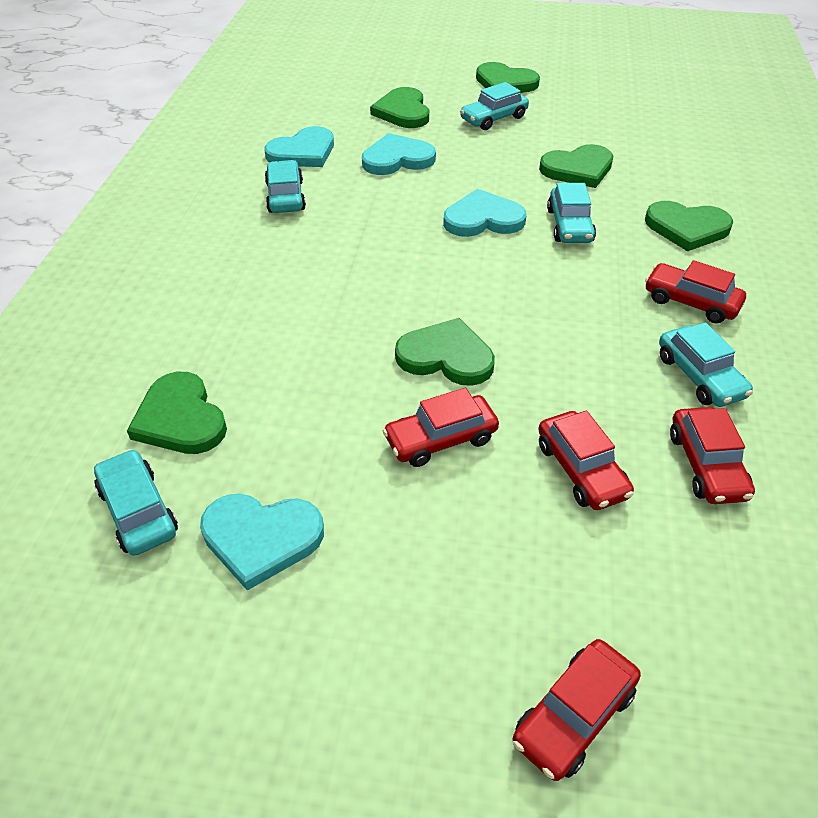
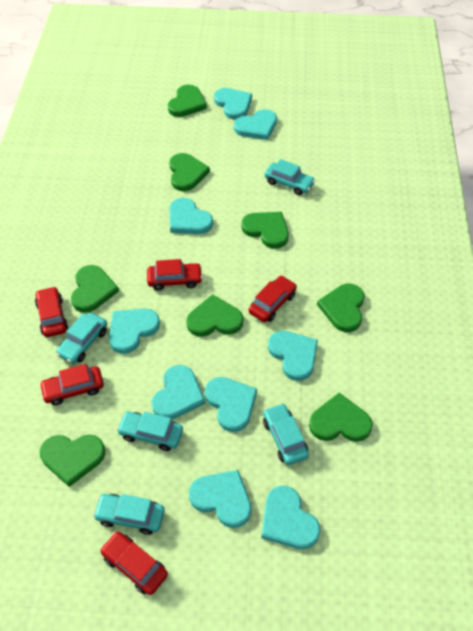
green heart: 6 -> 8
turquoise heart: 4 -> 9

